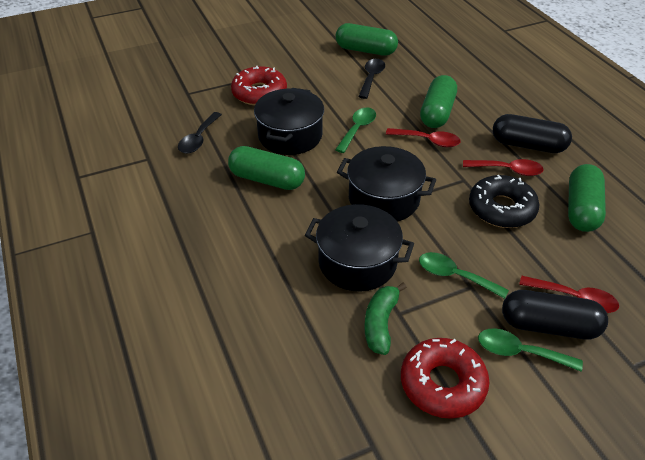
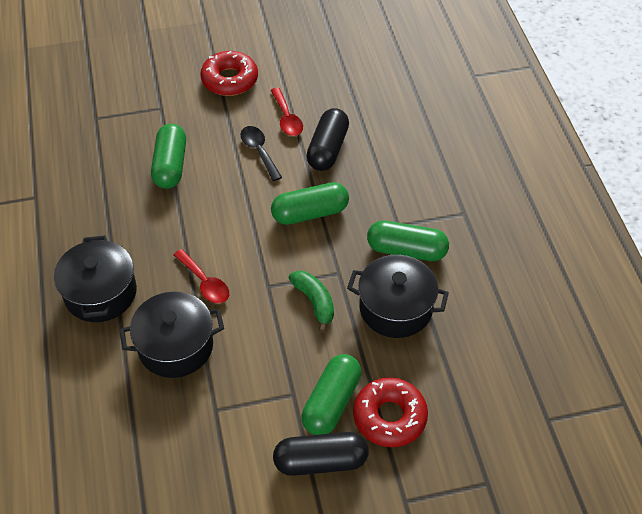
black donut: 1 -> 0
black spoon: 2 -> 1
green spoon: 3 -> 0
red spoon: 3 -> 2

